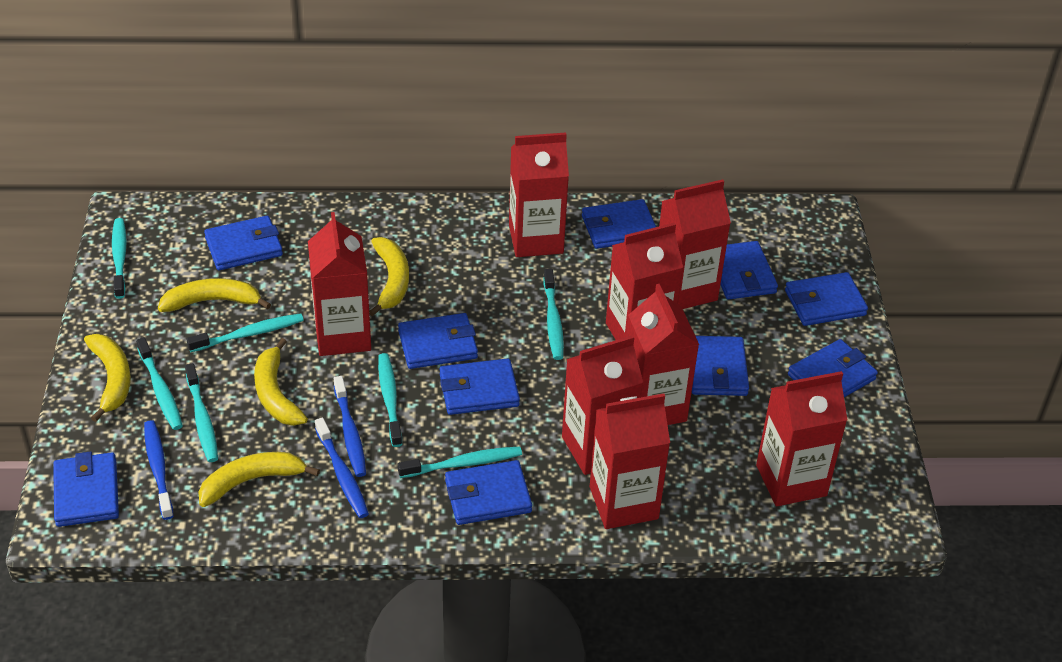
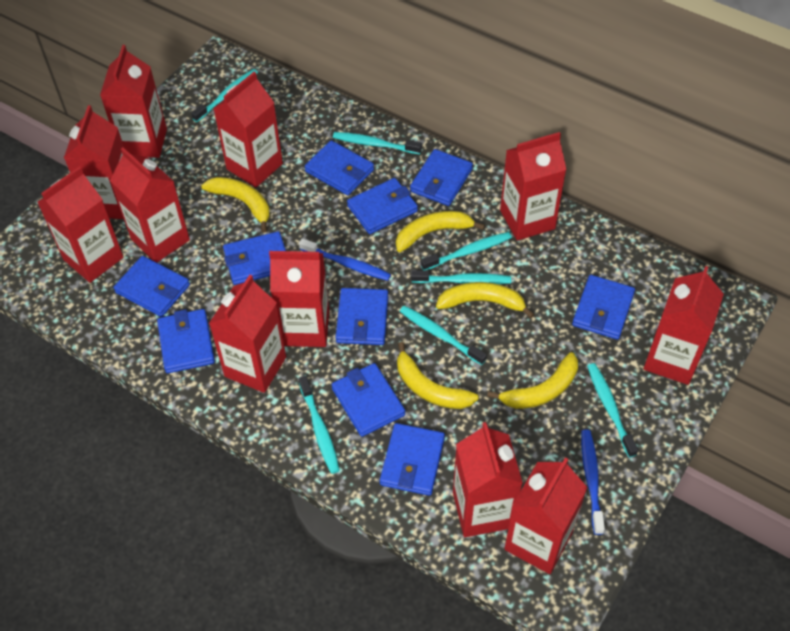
blue toothbrush: 3 -> 2
red carton: 8 -> 11

